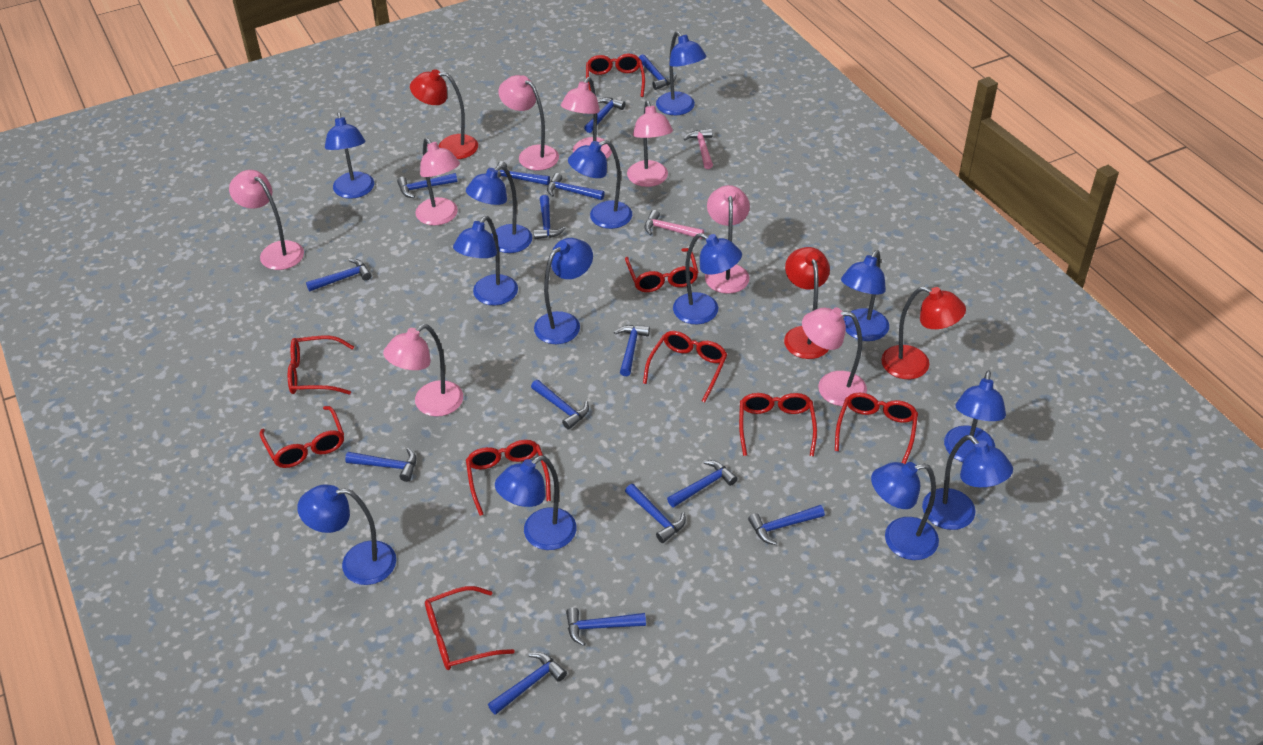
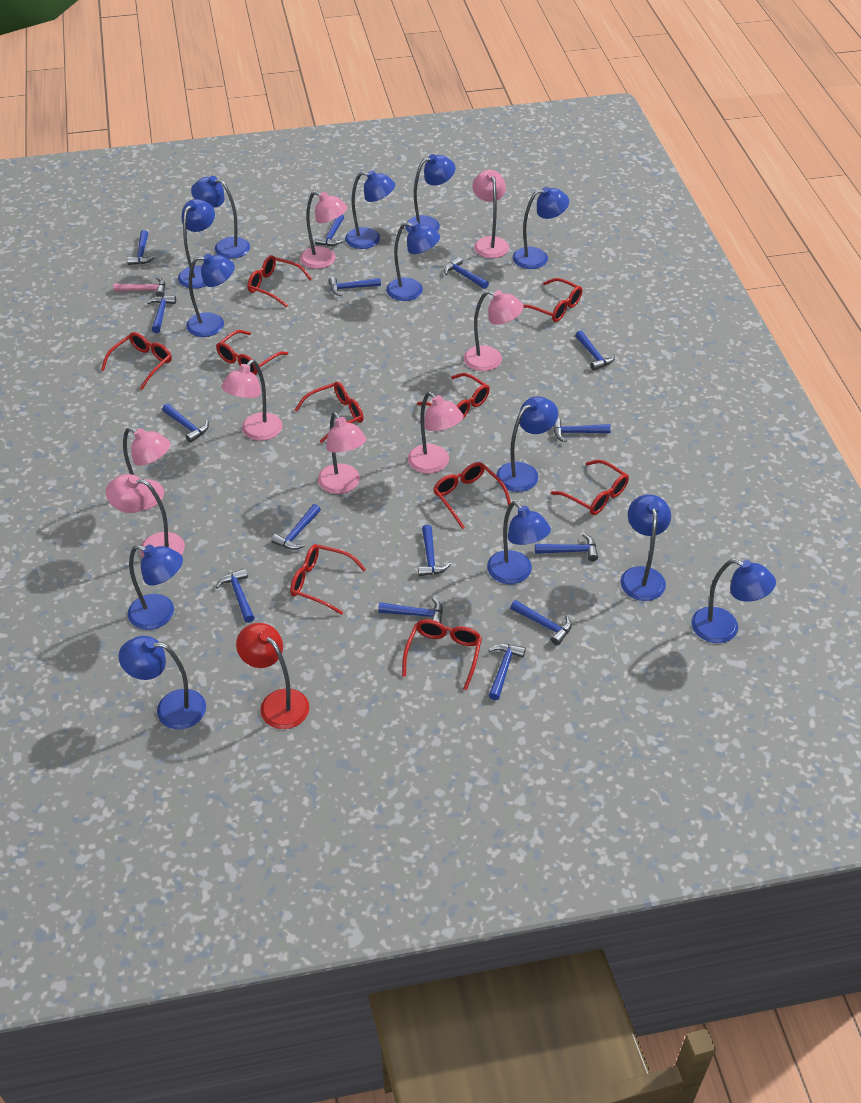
pink hammer: 2 -> 1
red glasses: 9 -> 10
red lamp: 3 -> 1

